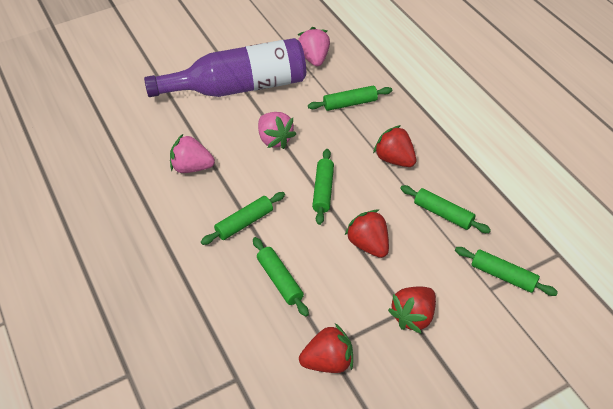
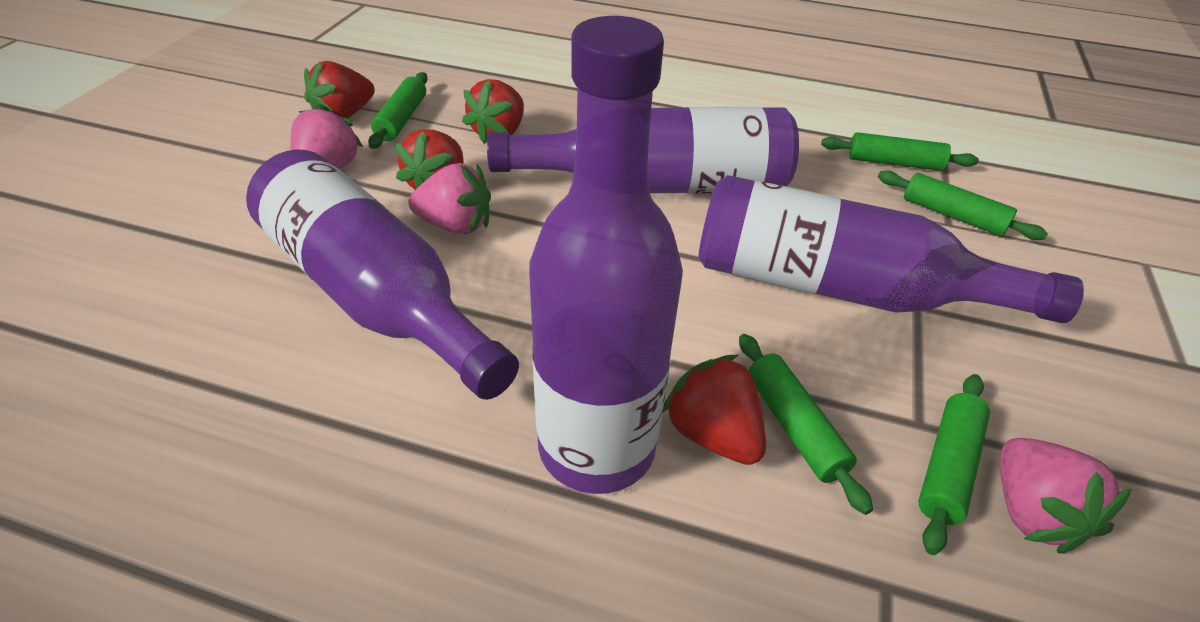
green rolling pin: 6 -> 5
purple bottle: 1 -> 4

